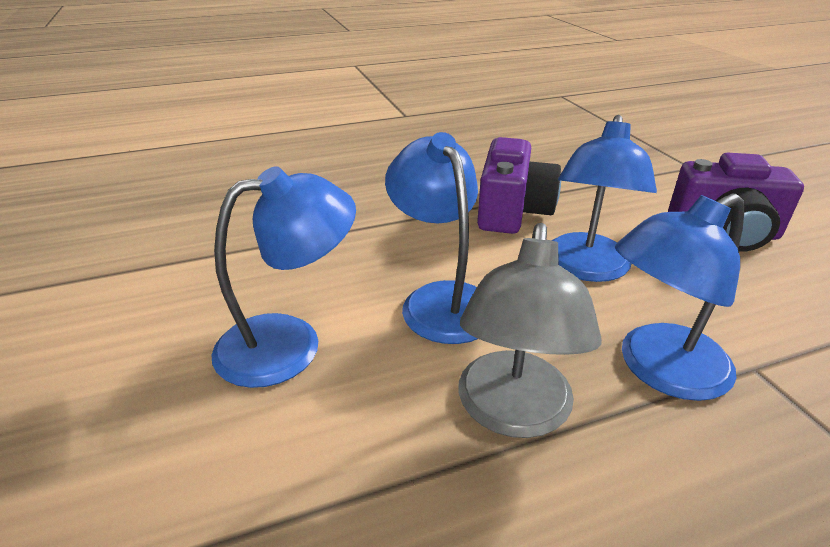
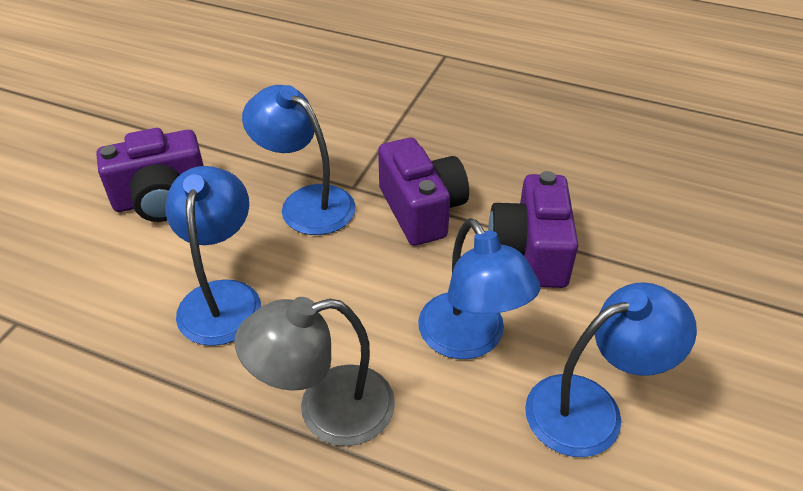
purple camera: 2 -> 3

